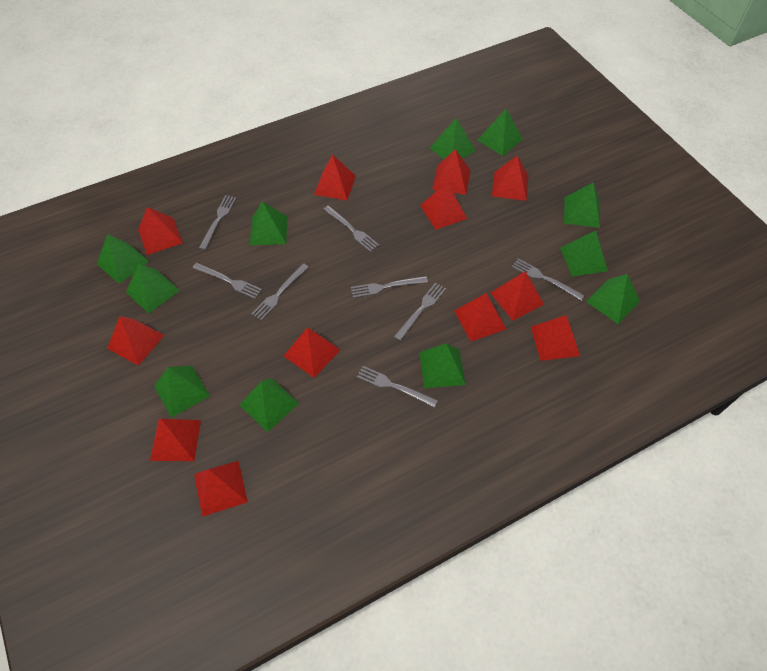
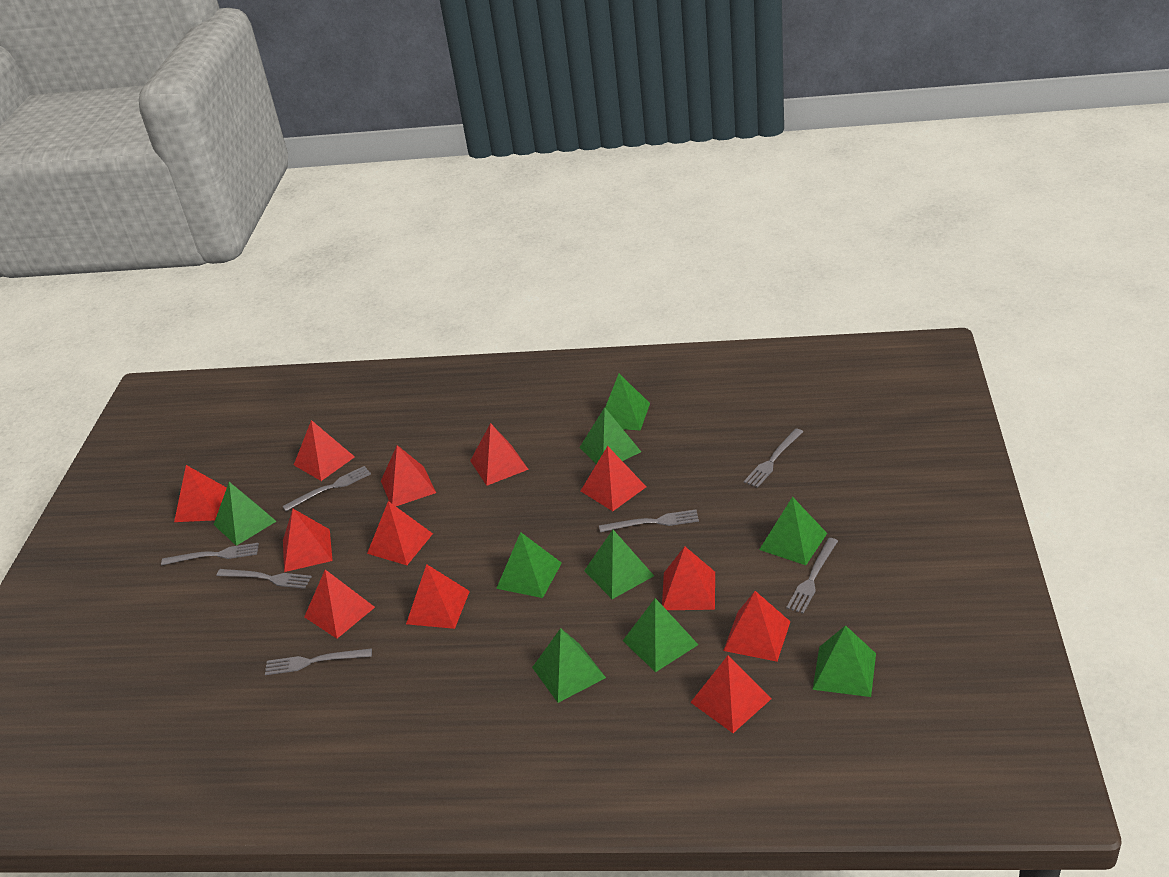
green pyramid: 11 -> 9
grey fork: 8 -> 7

